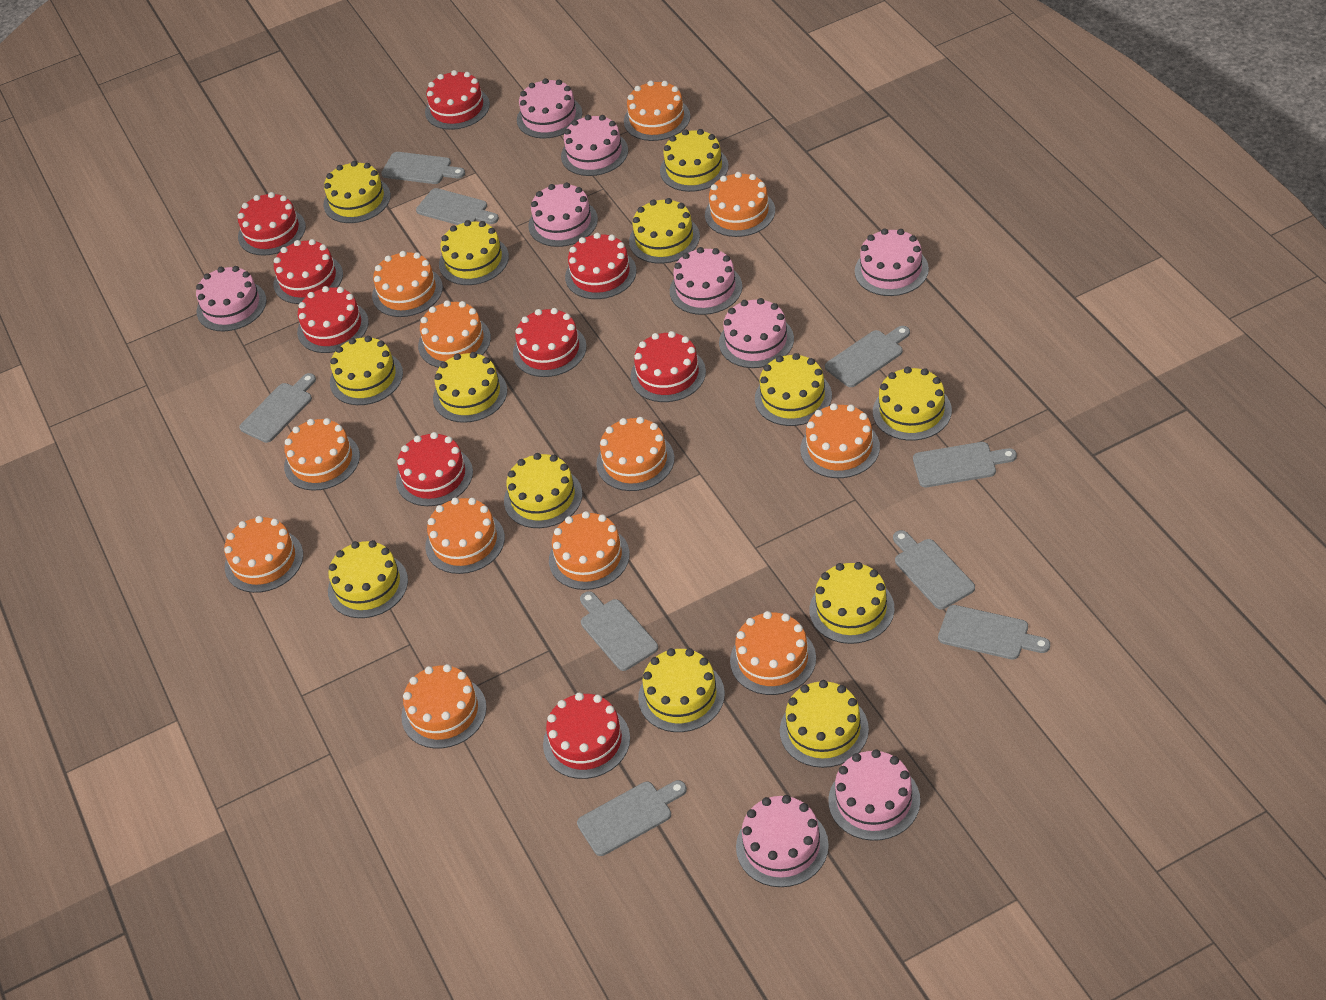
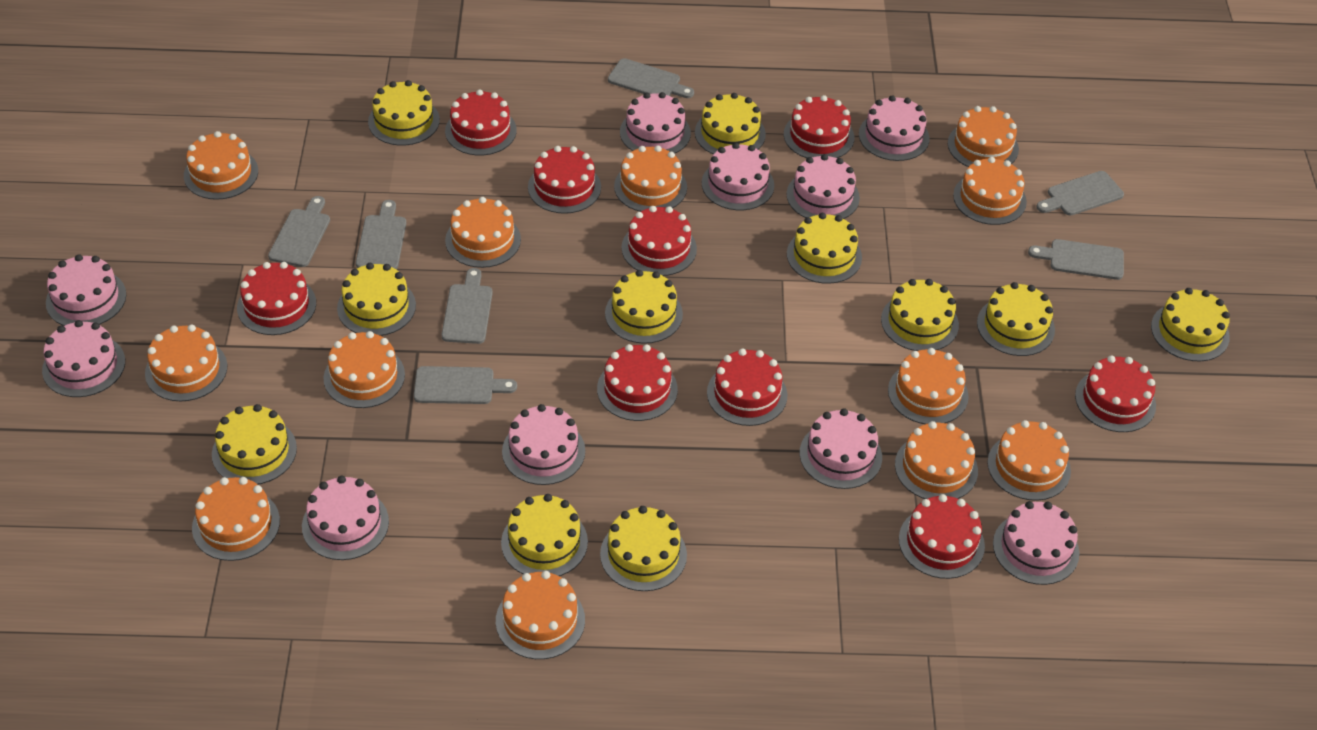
grey cutting board: 9 -> 7
pink cake: 9 -> 10
yellow cake: 13 -> 11

